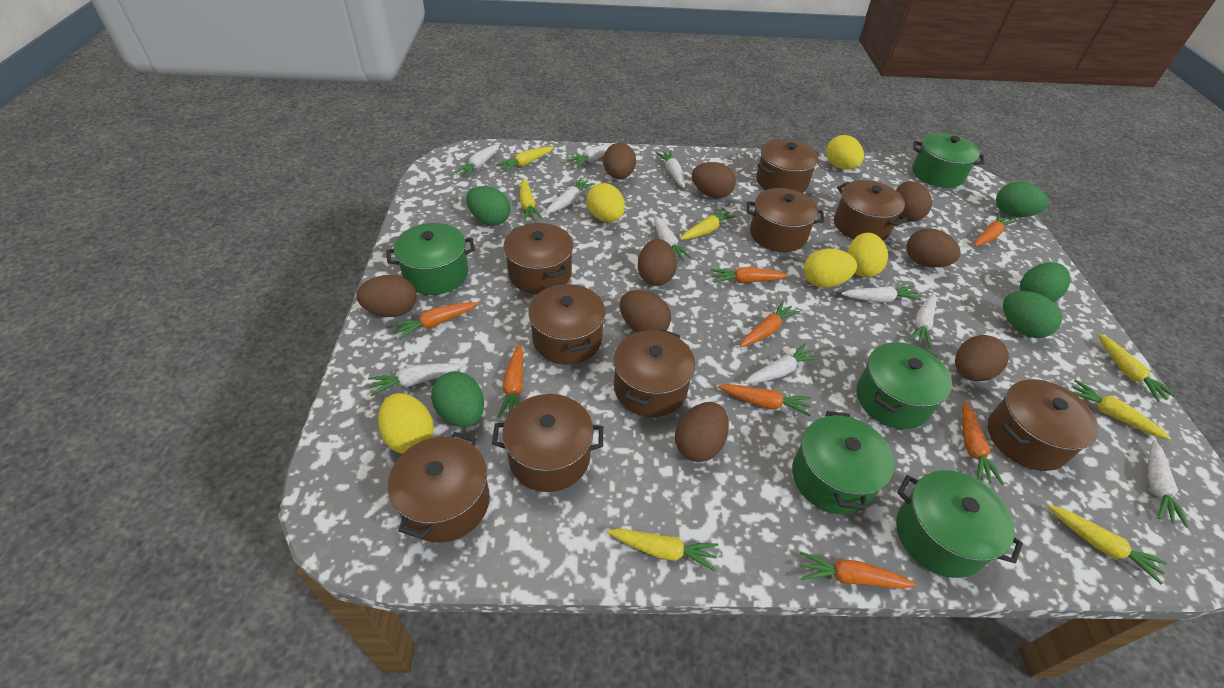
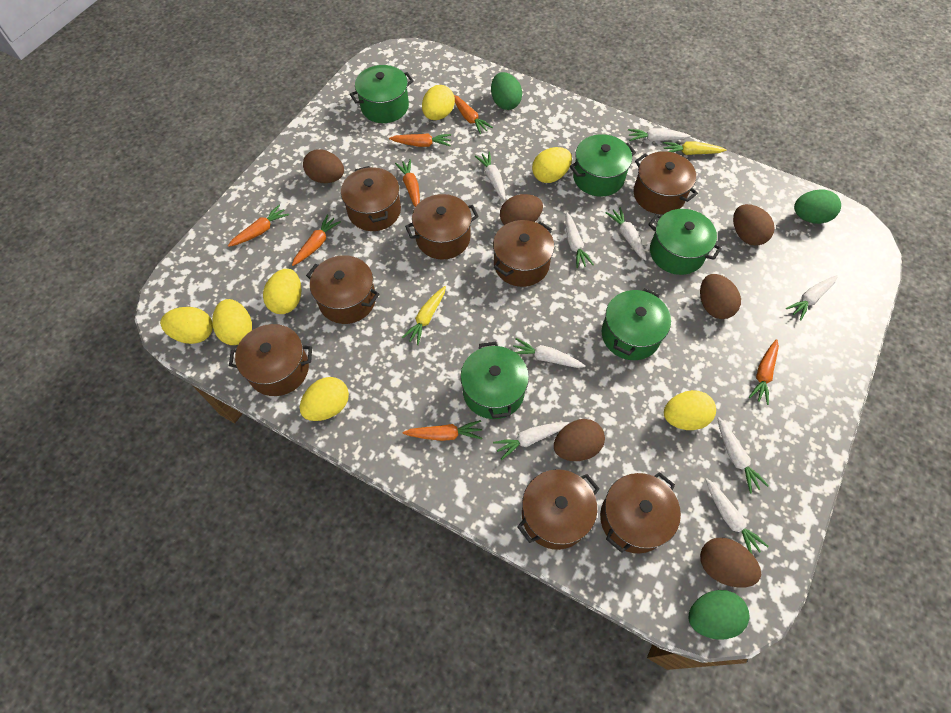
brown egg: 9 -> 6
brown pot: 9 -> 8
green egg: 5 -> 3
orange carrot: 8 -> 7
white carrot: 10 -> 9
yellow carrot: 7 -> 2
yellow egg: 5 -> 7

